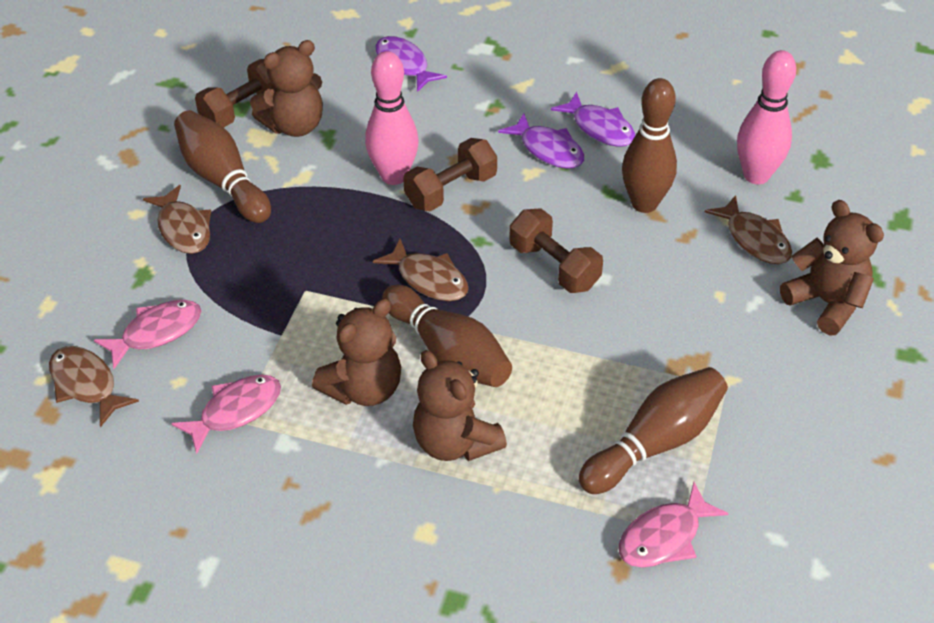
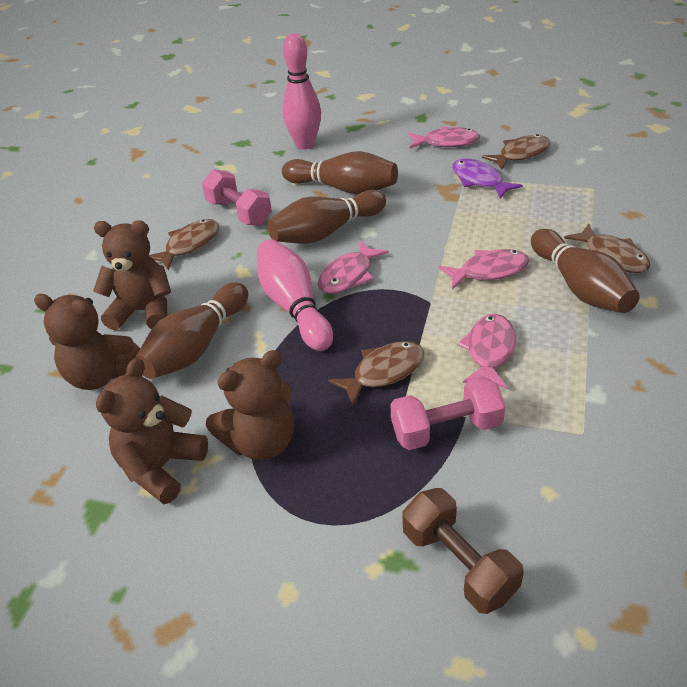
brown dumbbell: 3 -> 1
pink dumbbell: 0 -> 2
pink fish: 3 -> 4
purple fish: 3 -> 1

